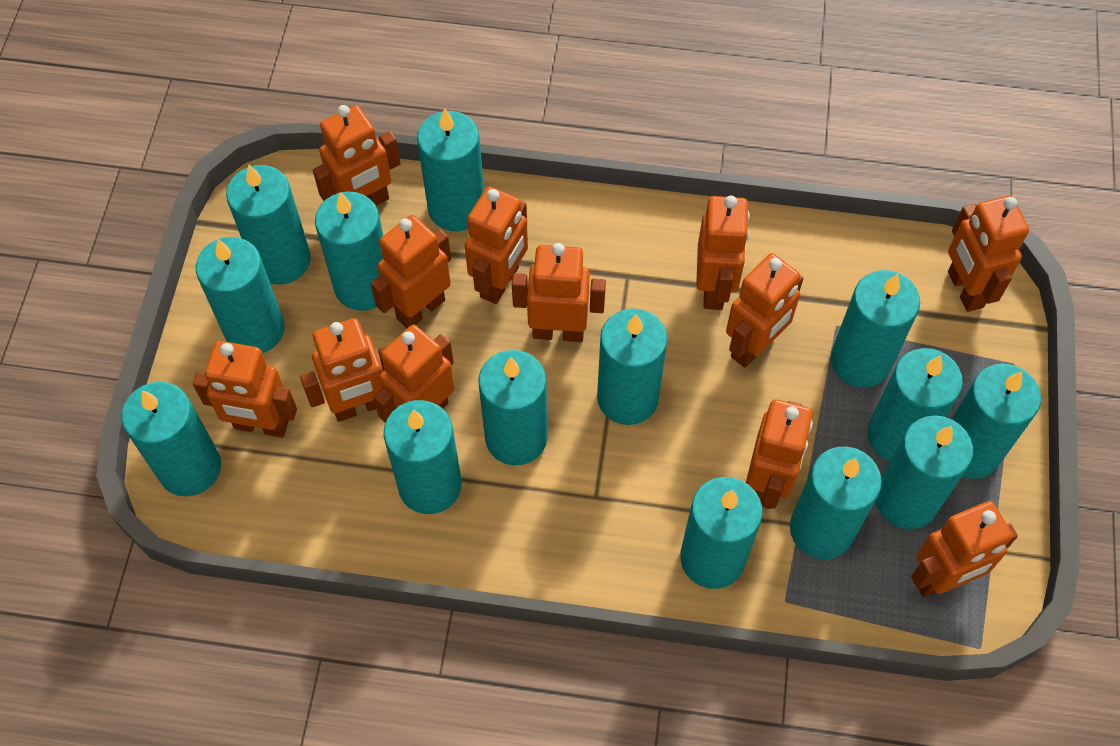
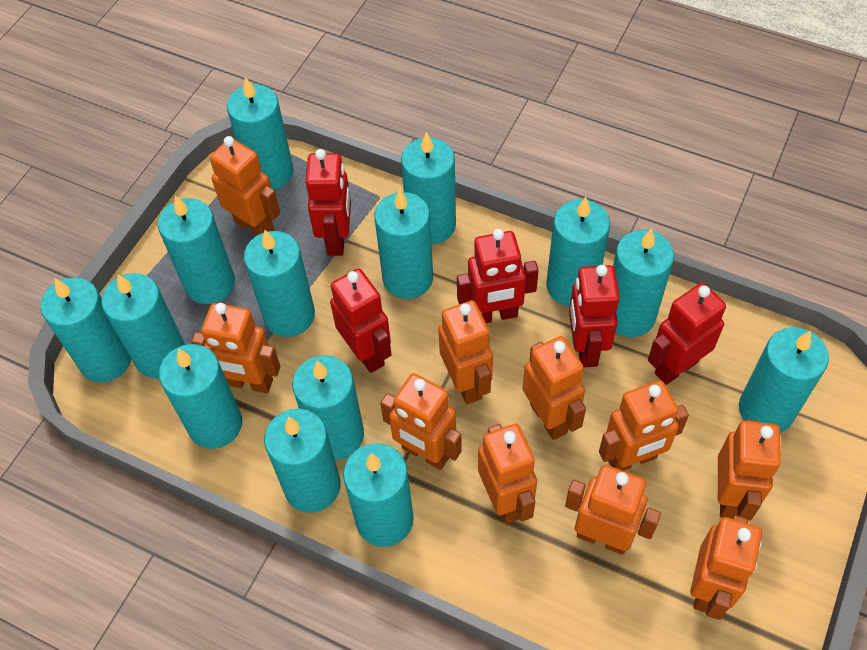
orange robot: 12 -> 10
red robot: 0 -> 5

